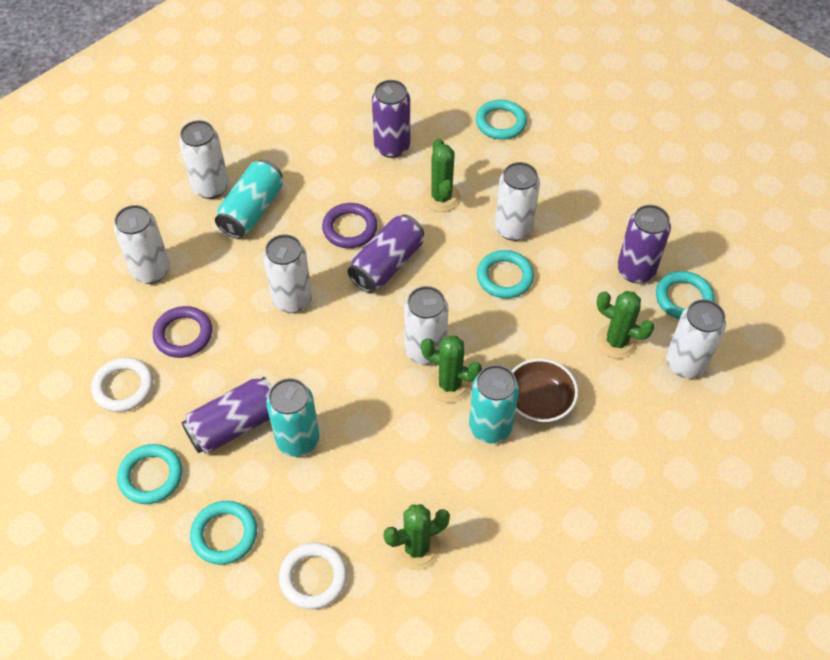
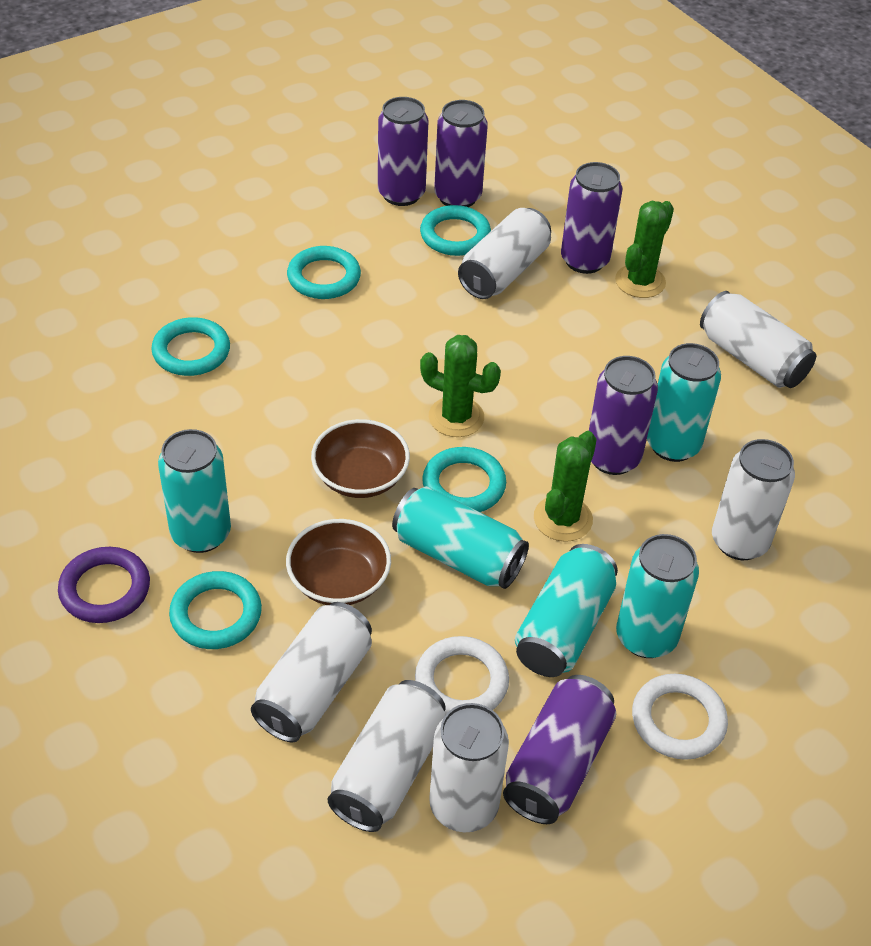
brown bowl: 1 -> 2
green cactus: 4 -> 3
purple can: 4 -> 5
purple ring: 2 -> 1
turquoise can: 3 -> 5

